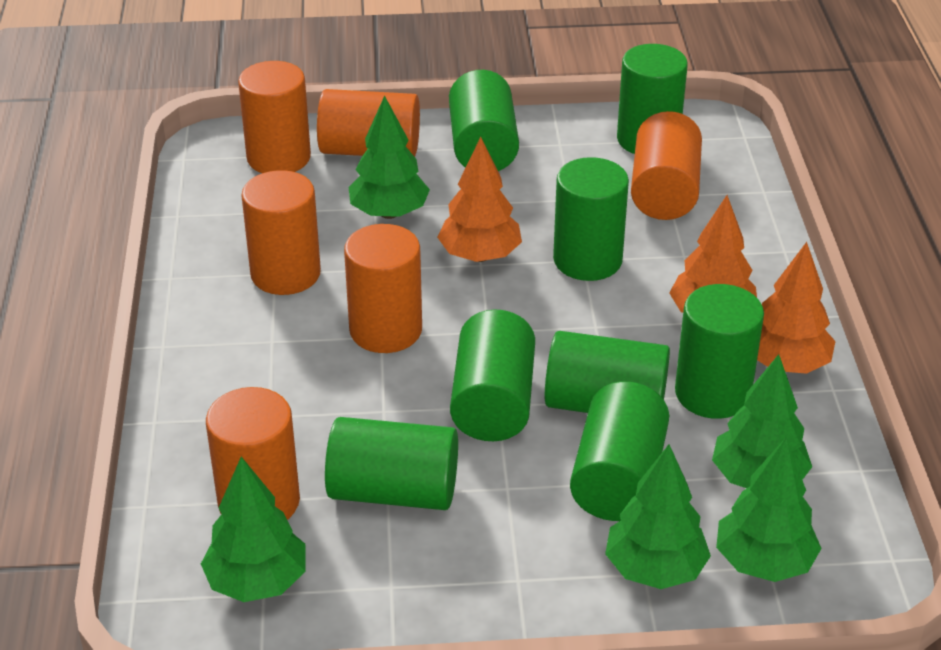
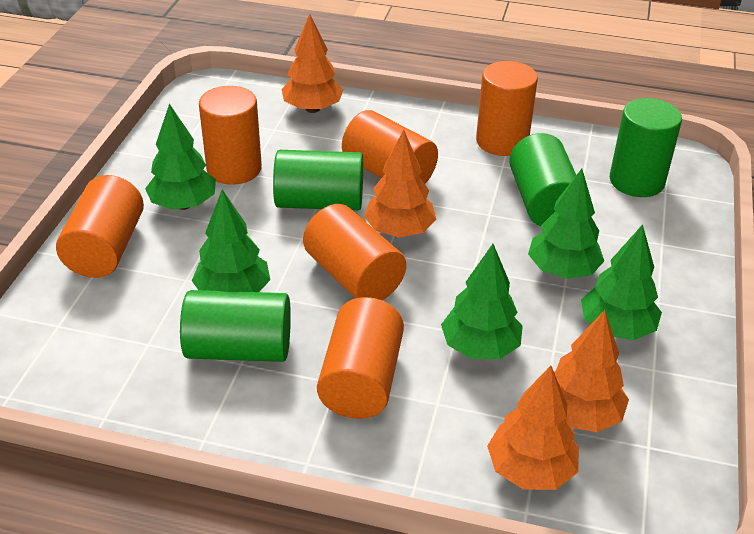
green cylinder: 8 -> 4
orange tree: 3 -> 4

